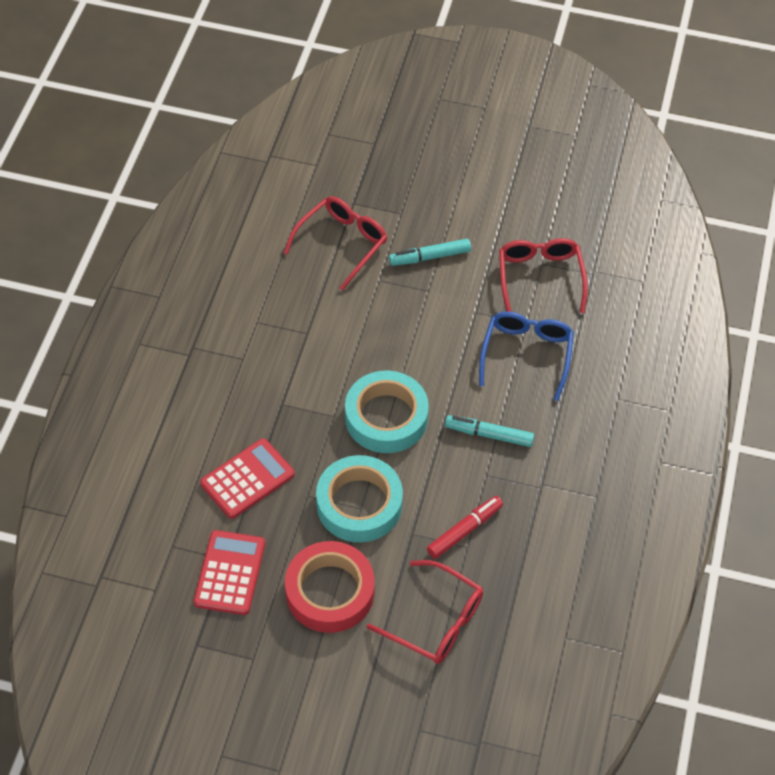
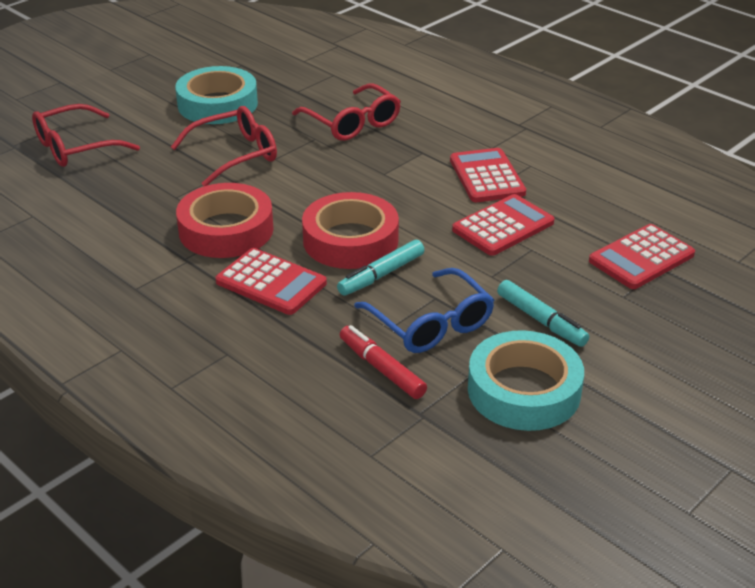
red calculator: 2 -> 4
red tape: 1 -> 2

